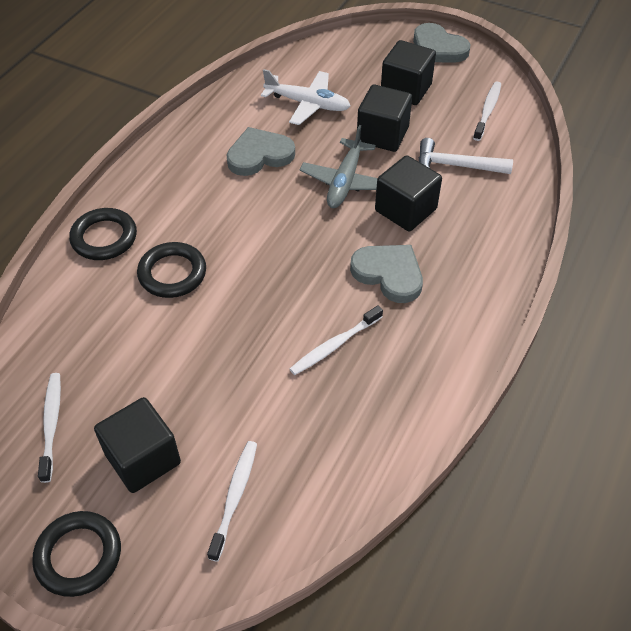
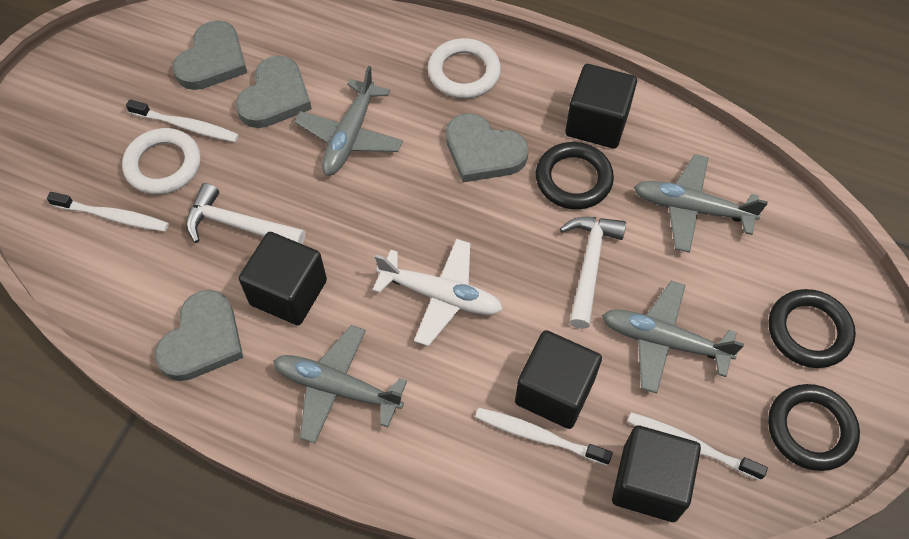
grey heart: 3 -> 4
grey plane: 1 -> 4
white hammer: 1 -> 2
white ring: 0 -> 2

